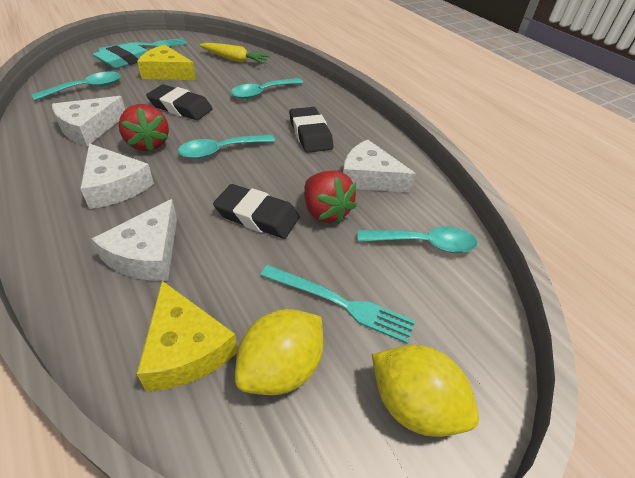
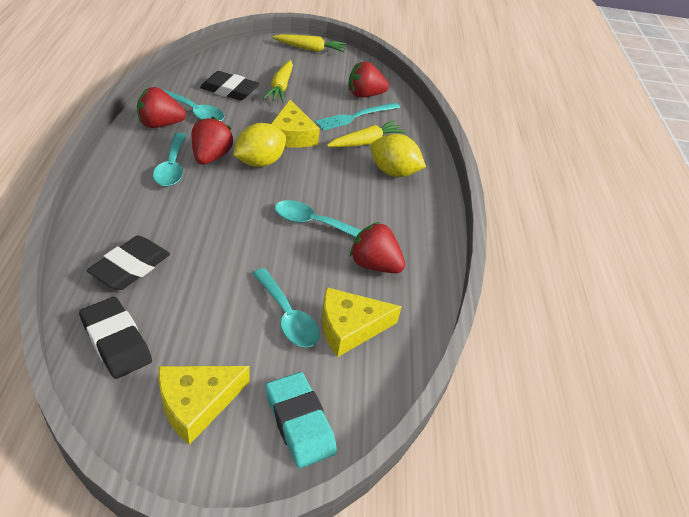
red strawberry: 2 -> 4
turquoise fork: 2 -> 1
white cheese: 4 -> 0
yellow carrot: 1 -> 3
yellow cheese: 2 -> 3

